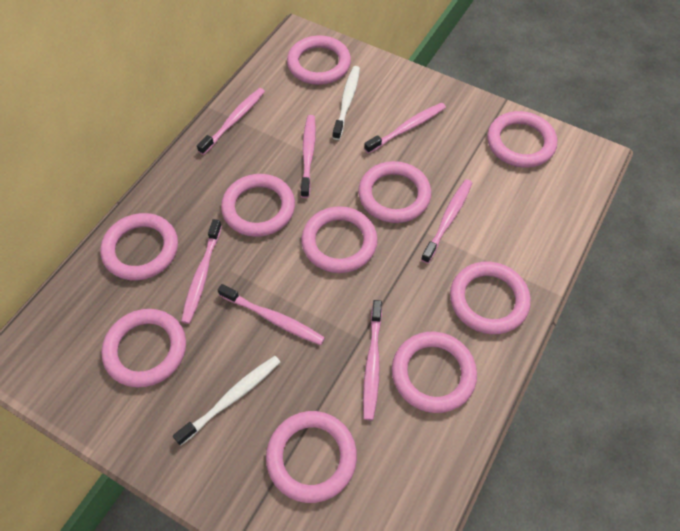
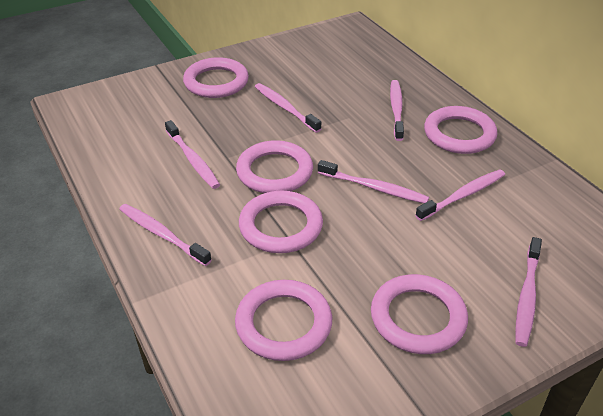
pink ring: 10 -> 6
white toothbrush: 2 -> 0

